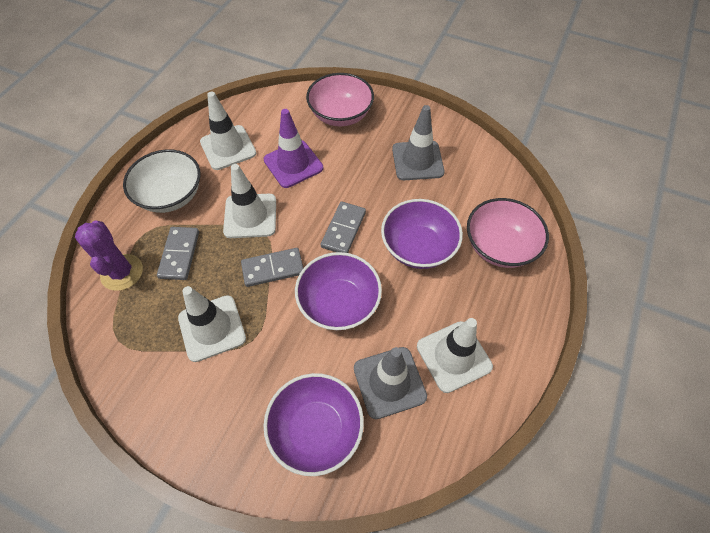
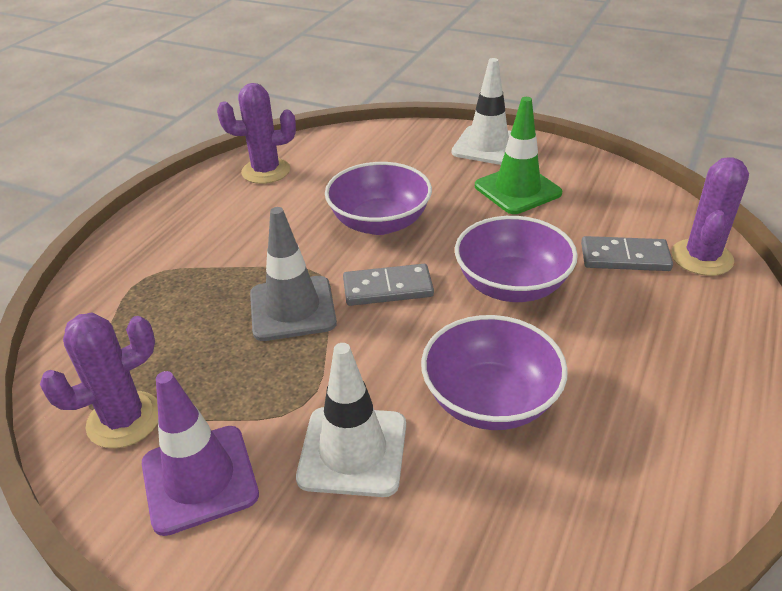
green traffic cone: 0 -> 1
grey domino: 3 -> 2
grey traffic cone: 2 -> 1
pink bowl: 2 -> 0
purple cactus: 1 -> 3
white bowl: 1 -> 0
white traffic cone: 4 -> 2

